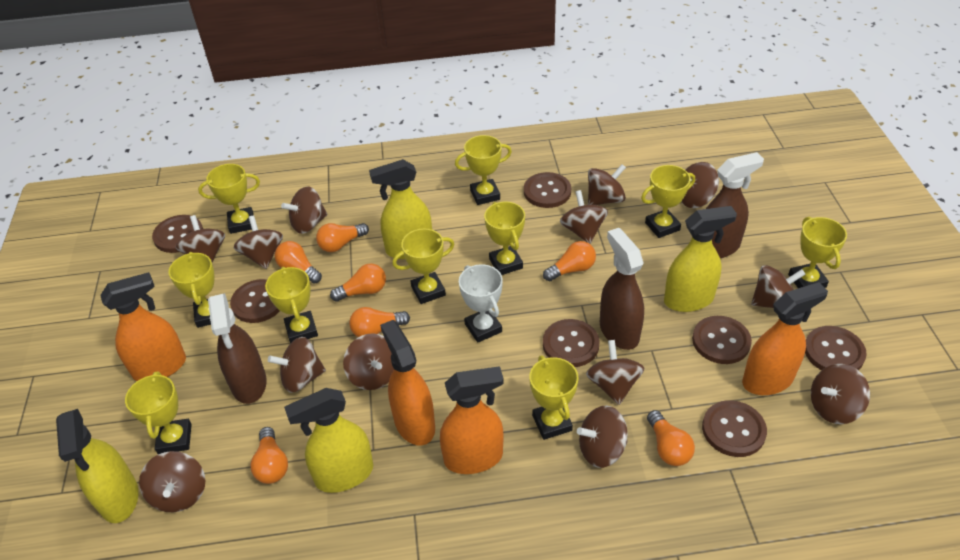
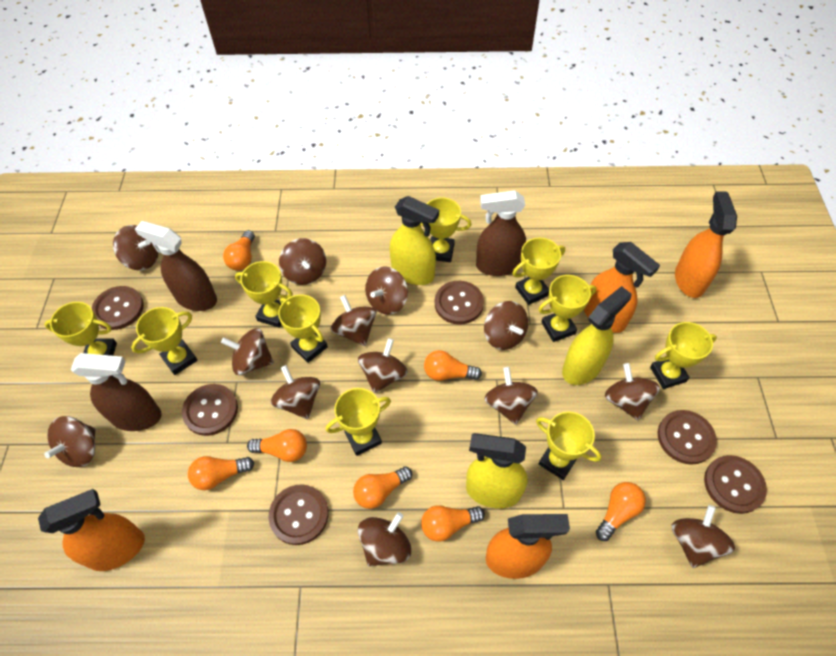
brown button: 7 -> 6
white trophy: 1 -> 0
yellow spray bottle: 4 -> 3

